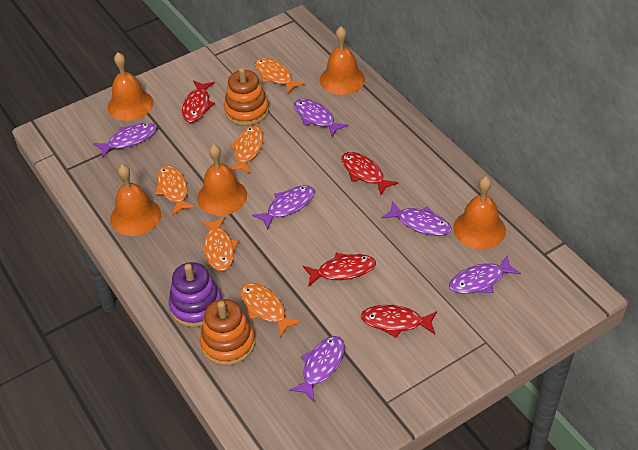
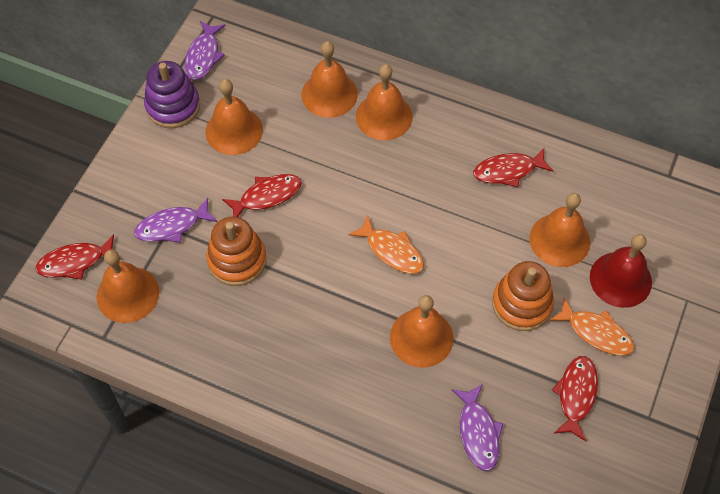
orange bell: 5 -> 6
orange fish: 5 -> 2
purple fish: 6 -> 3
red bell: 0 -> 1

